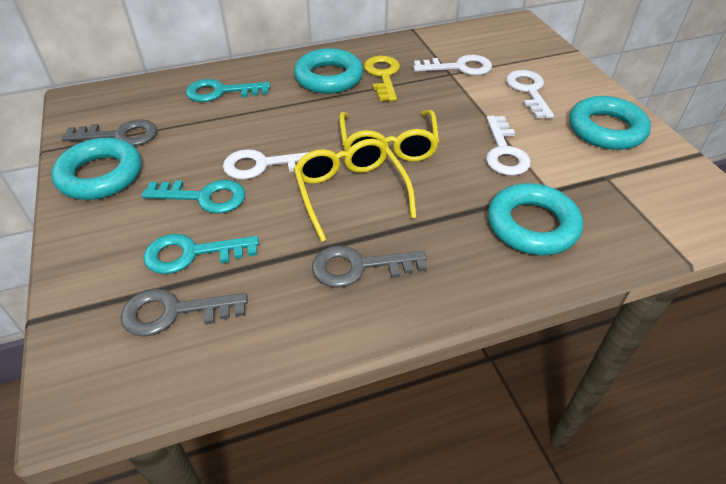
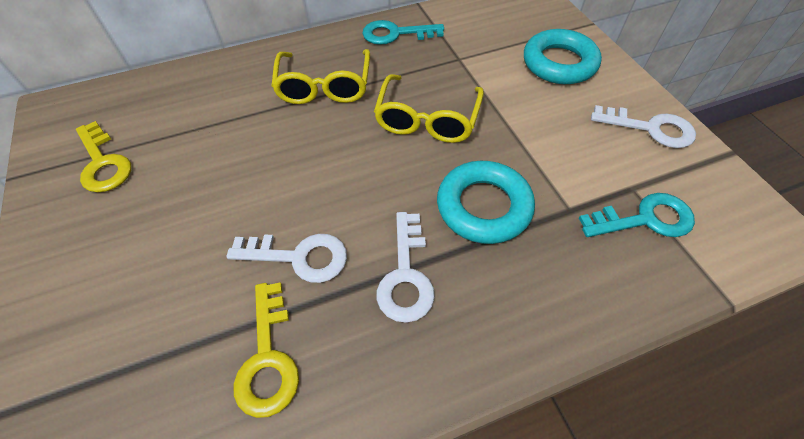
grey key: 3 -> 0
turquoise key: 3 -> 2
turquoise ring: 4 -> 2
white key: 4 -> 3
yellow key: 1 -> 2

